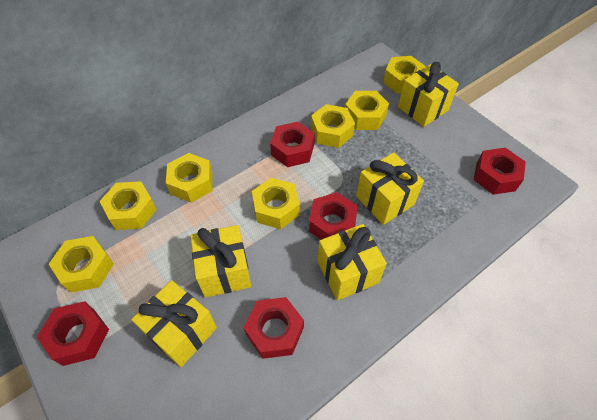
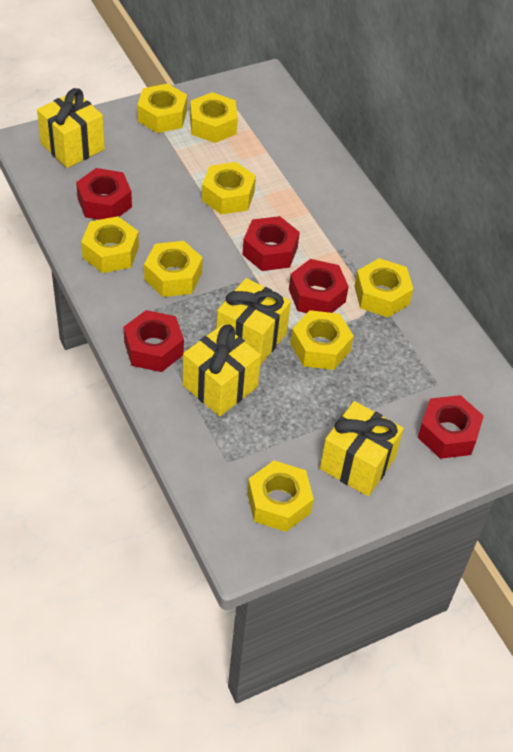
yellow gift: 5 -> 4
yellow nut: 7 -> 8

